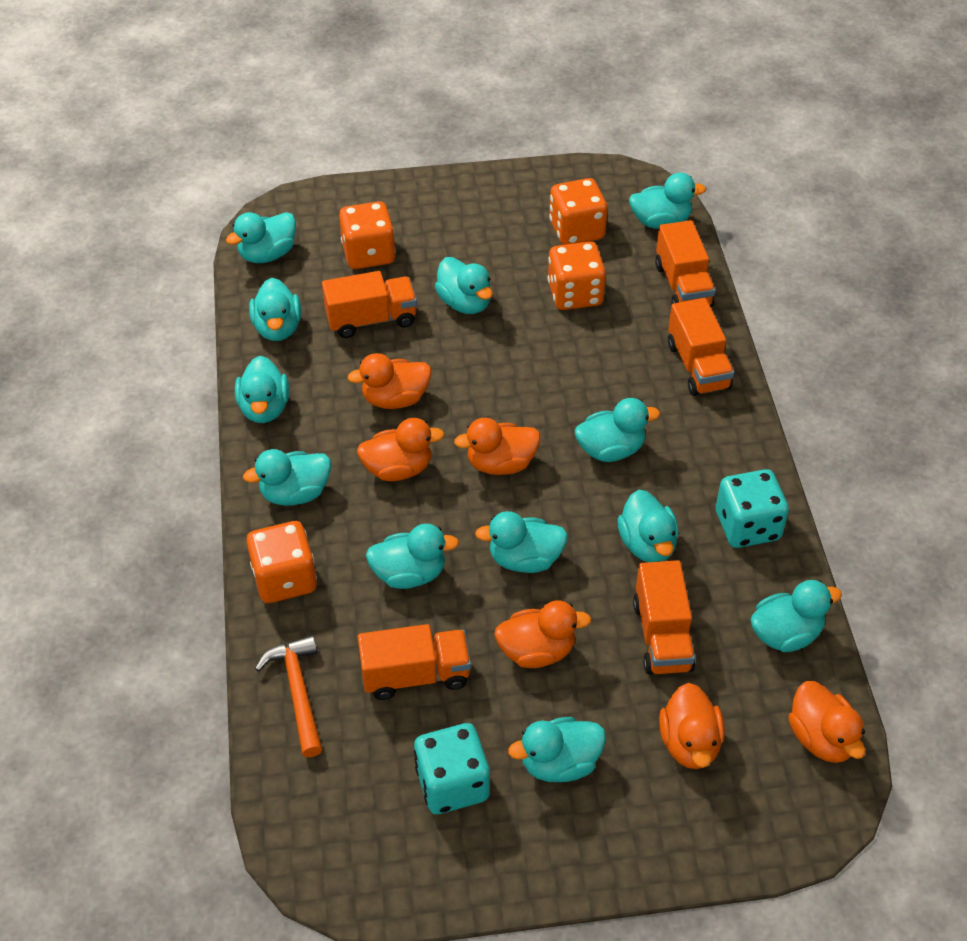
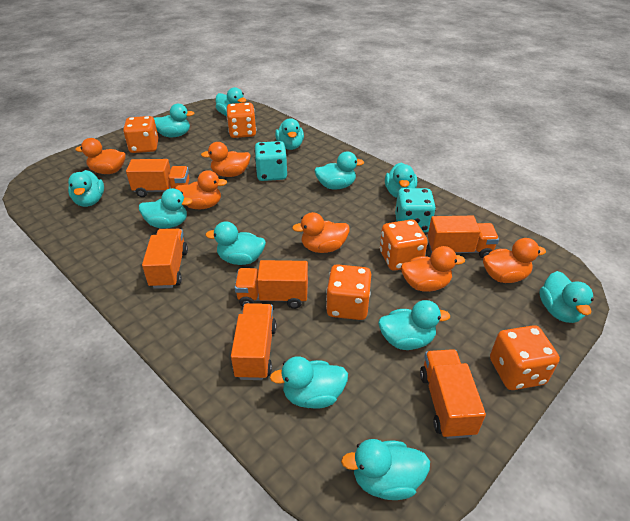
orange dice: 4 -> 5
orange hammer: 1 -> 0
orange truck: 5 -> 6

